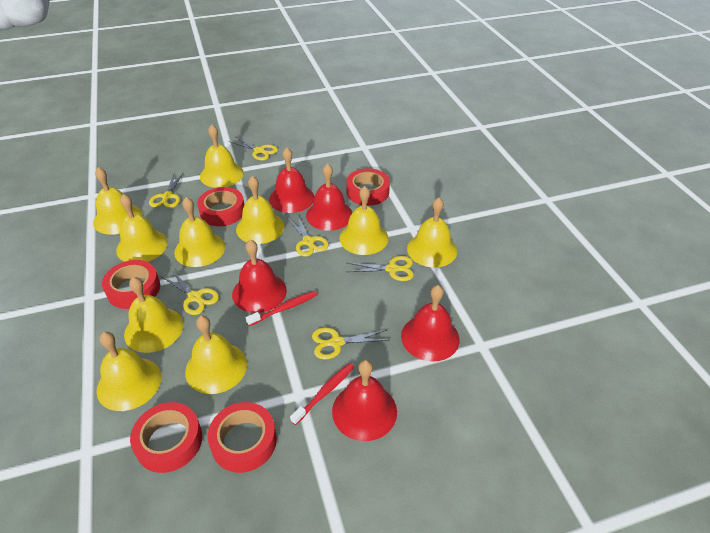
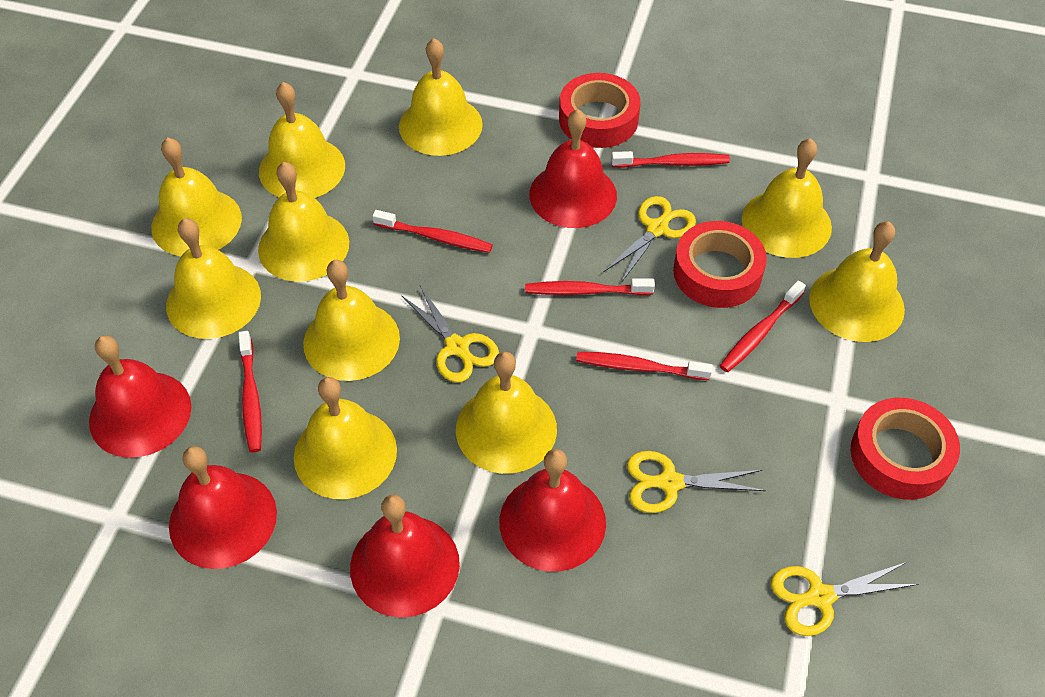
red tape: 5 -> 3
red toothbrush: 2 -> 6
yellow scissors: 6 -> 4

